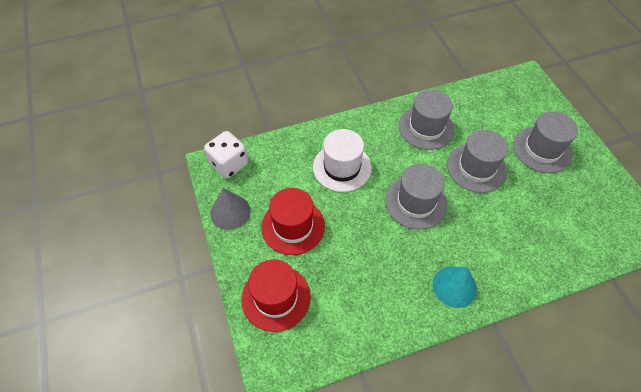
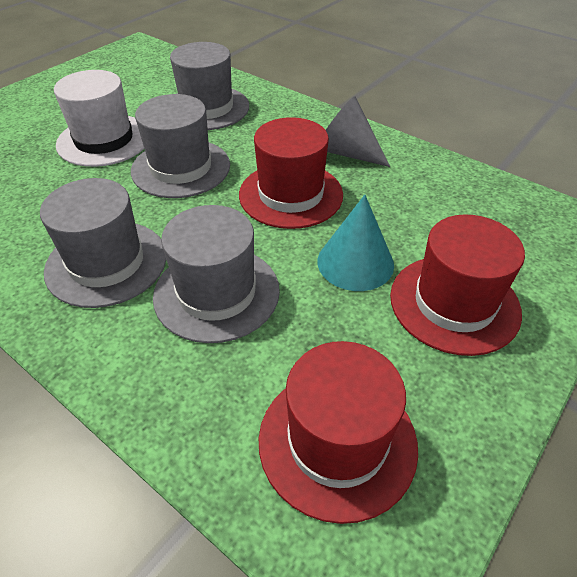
red hat: 2 -> 3
white dice: 1 -> 0

